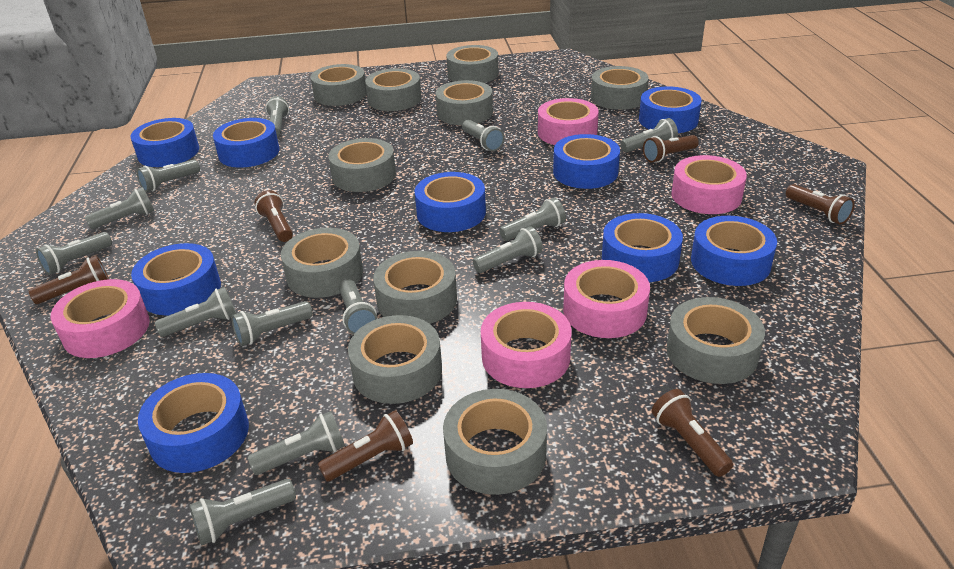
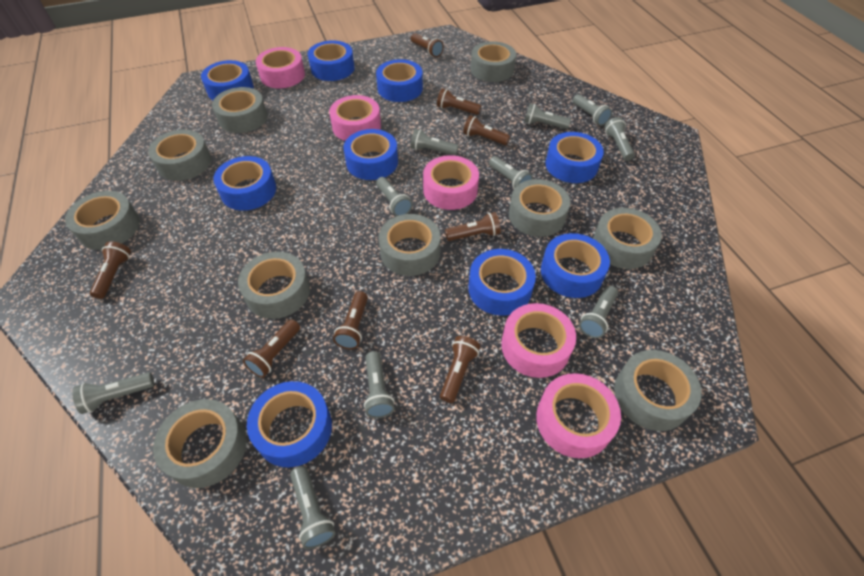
brown flashlight: 6 -> 8
grey flashlight: 13 -> 10
grey tape: 11 -> 10

